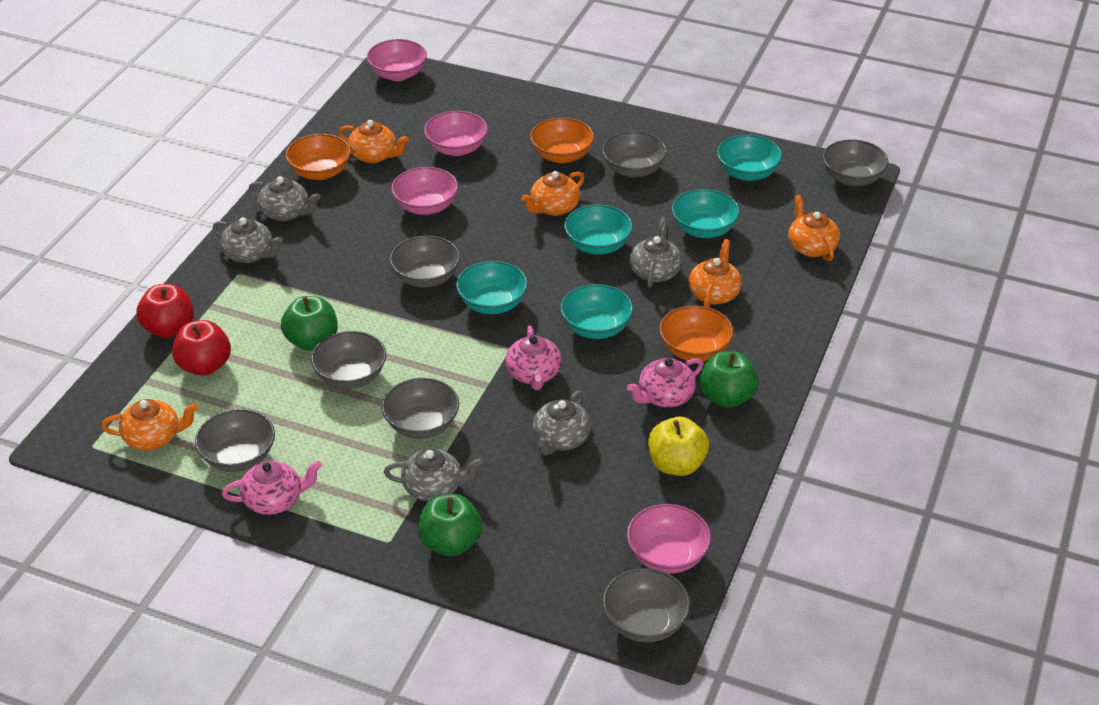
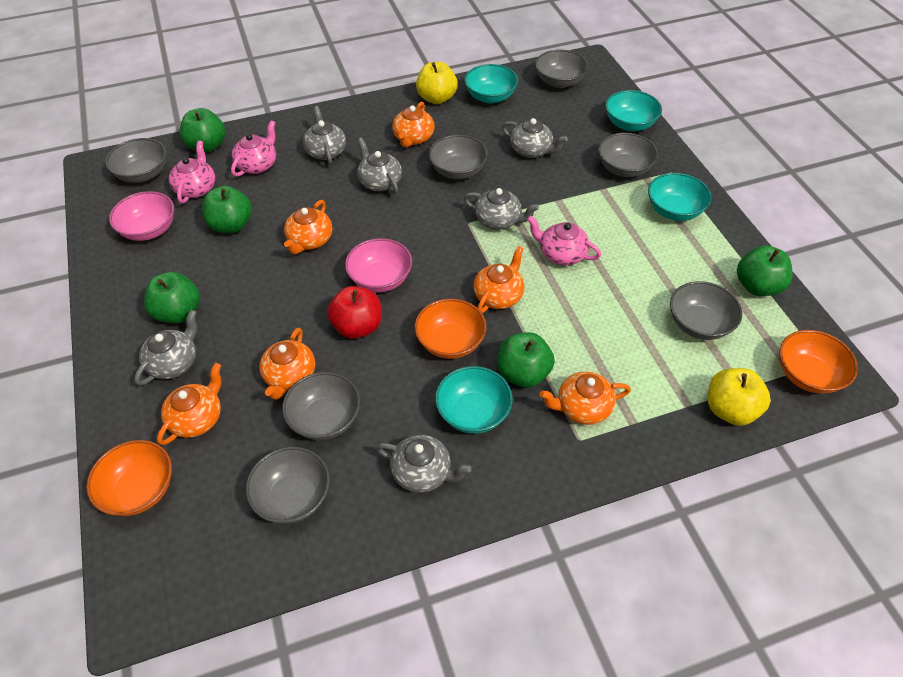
green apple: 3 -> 5
grey teapot: 5 -> 6
orange teapot: 5 -> 6
pink bowl: 4 -> 2
red apple: 2 -> 1
turquoise bowl: 5 -> 4
yellow apple: 1 -> 2

